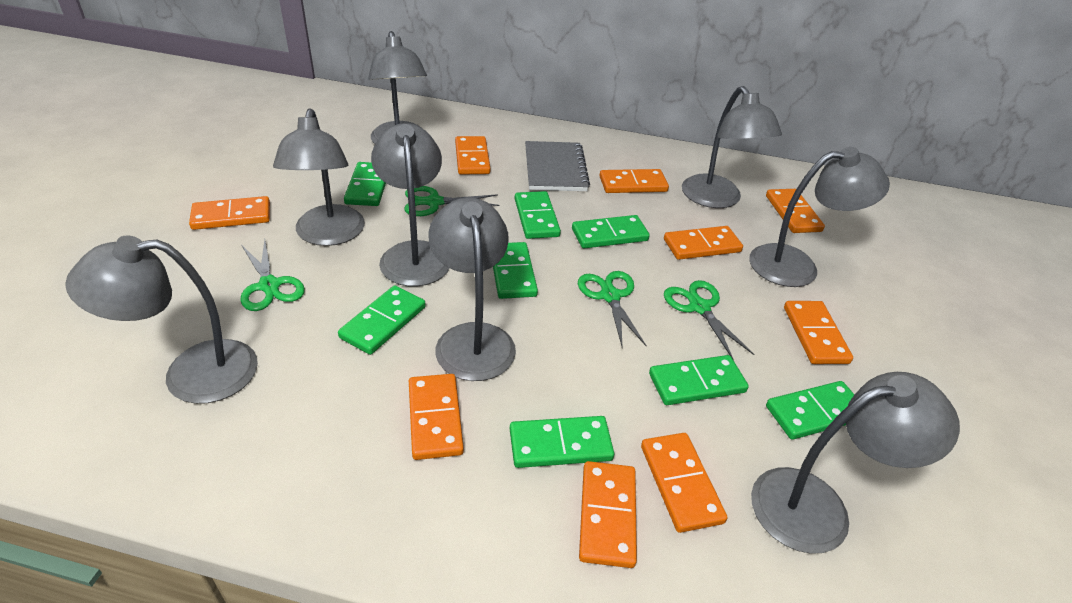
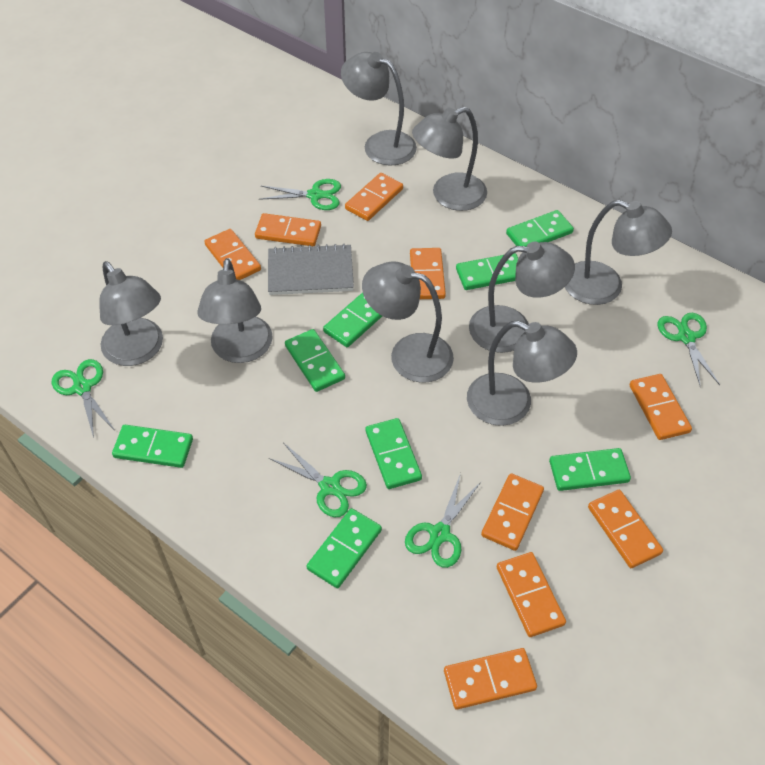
green scissors: 4 -> 5

